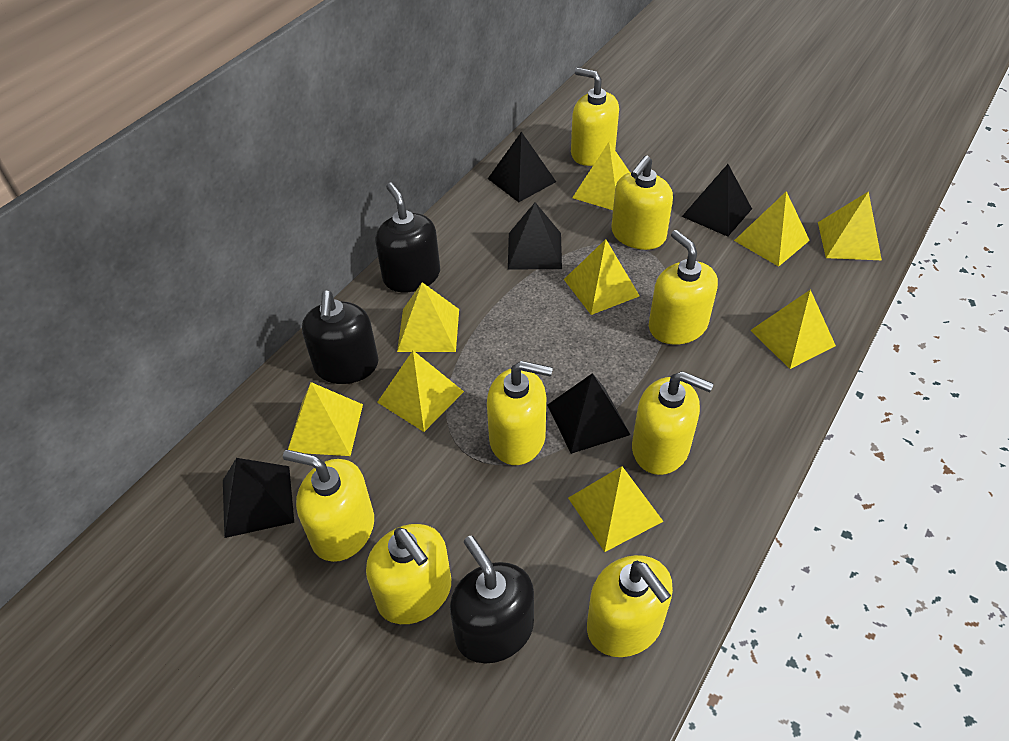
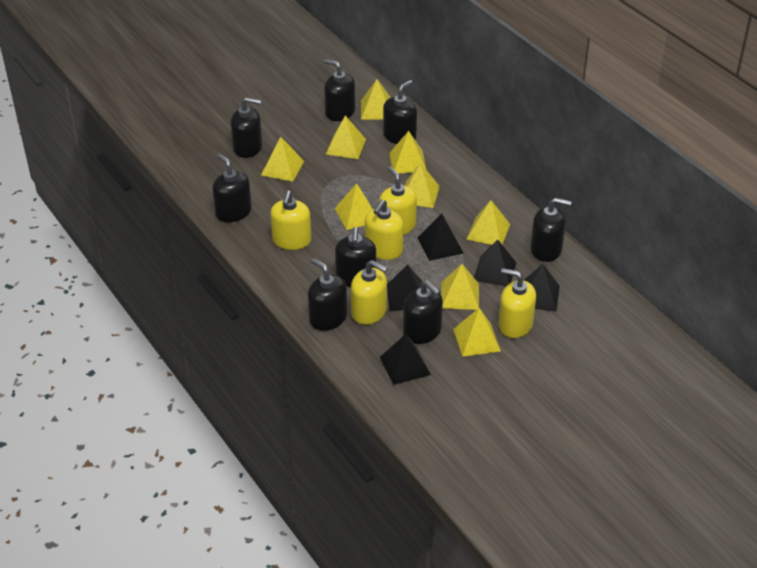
black soap dispenser: 3 -> 8
yellow soap dispenser: 8 -> 5

